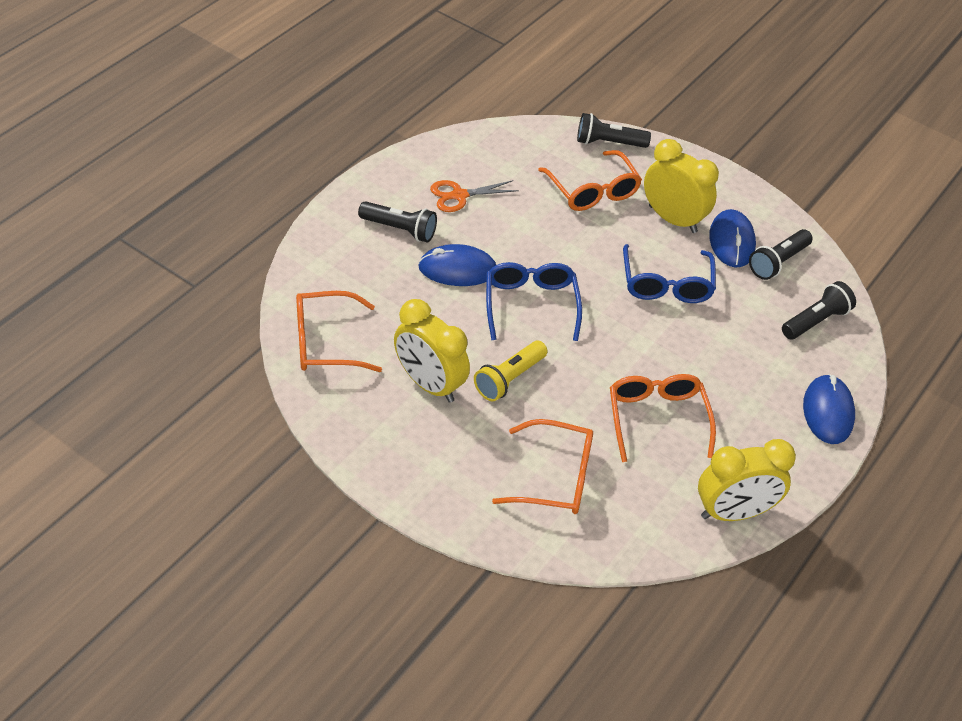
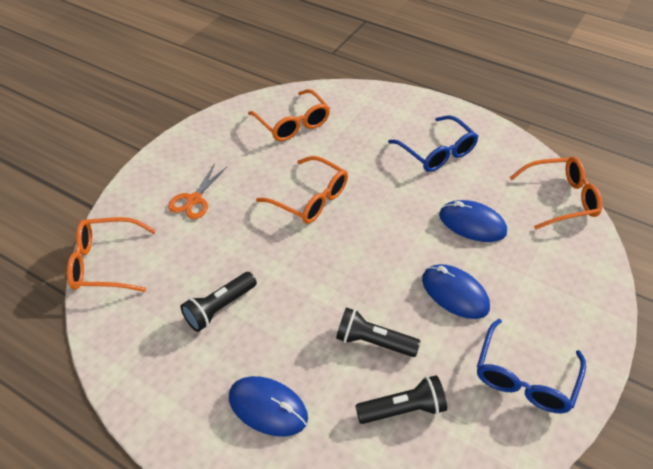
black flashlight: 4 -> 3
yellow clock: 3 -> 0
yellow flashlight: 1 -> 0

